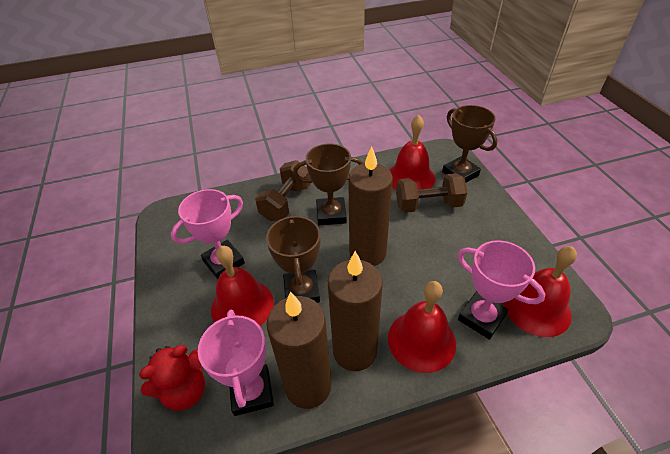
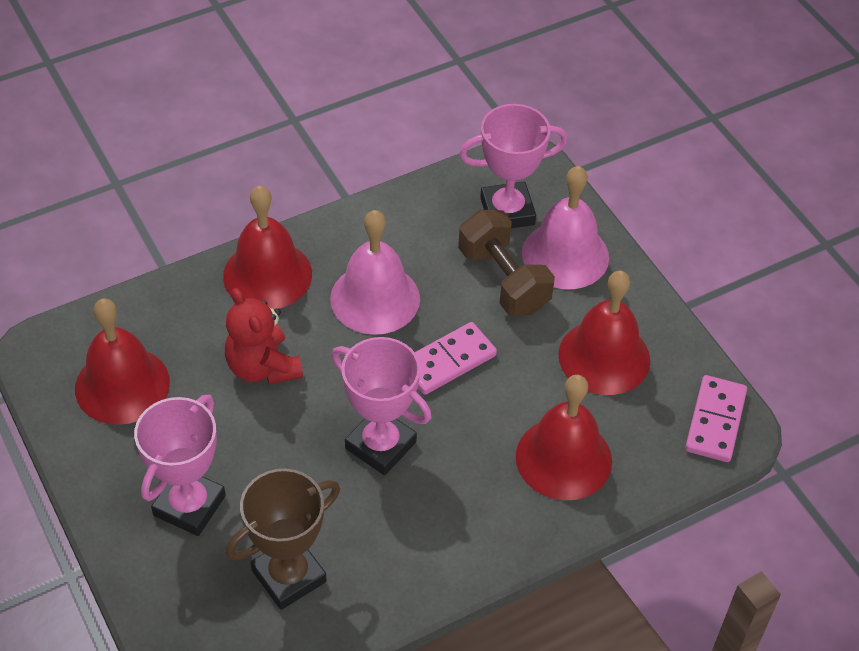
brown candle: 3 -> 0
brown dumbbell: 2 -> 1
brown trophy: 3 -> 1
pink bell: 0 -> 2
pink domino: 0 -> 2

